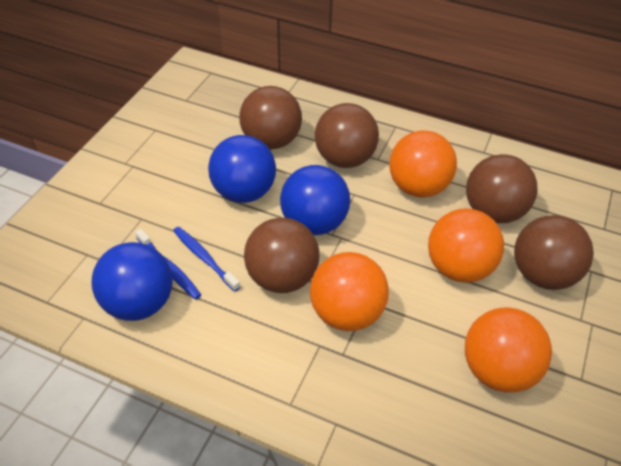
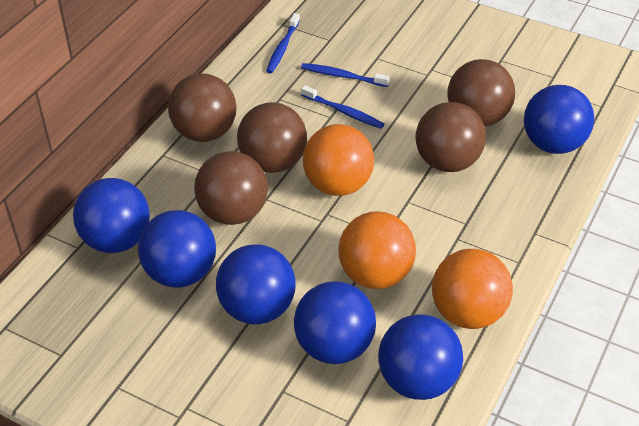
blue ball: 3 -> 6
blue toothbrush: 2 -> 3
orange ball: 4 -> 3

